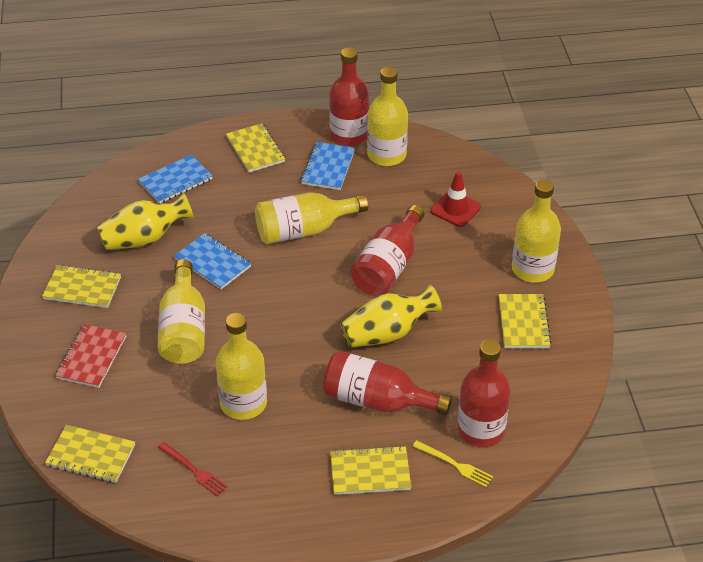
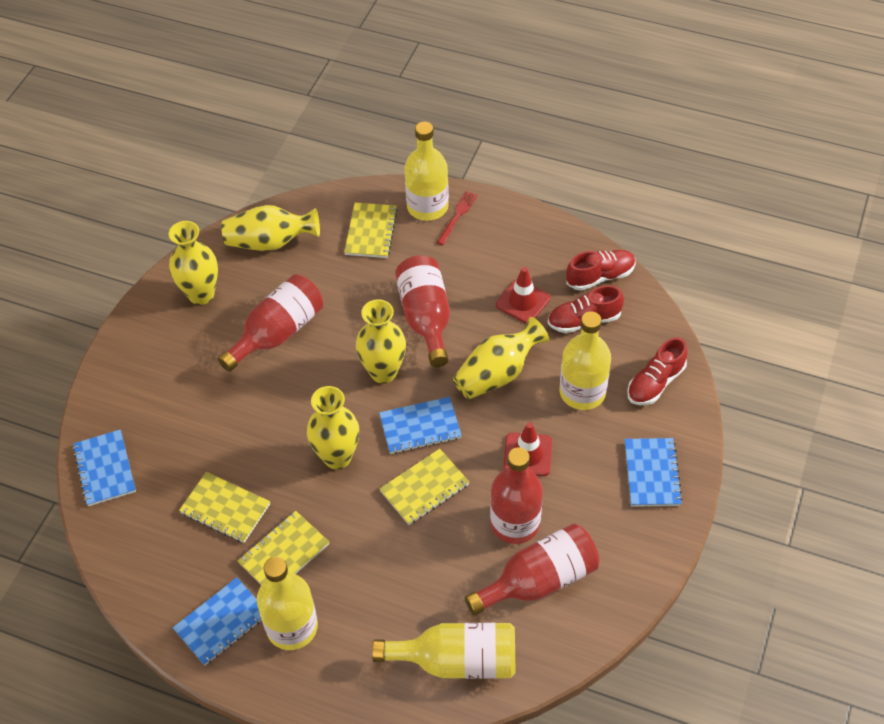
blue notebook: 3 -> 4
red notebook: 1 -> 0
red shoe: 0 -> 3
red traffic cone: 1 -> 2
yellow bottle: 5 -> 4
yellow fork: 1 -> 0
yellow notebook: 5 -> 4
yellow vase: 2 -> 5

